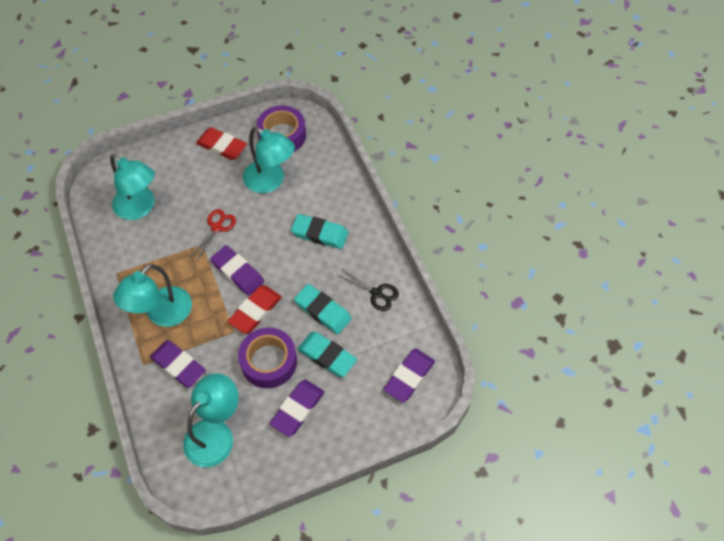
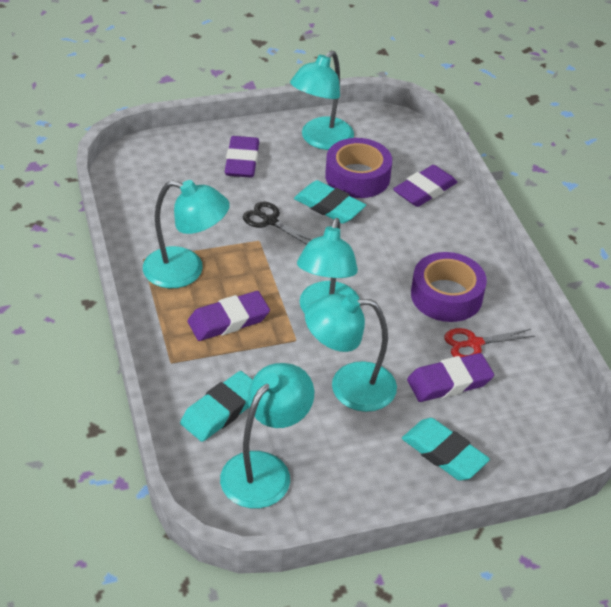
red eraser: 2 -> 0
turquoise lamp: 4 -> 5

